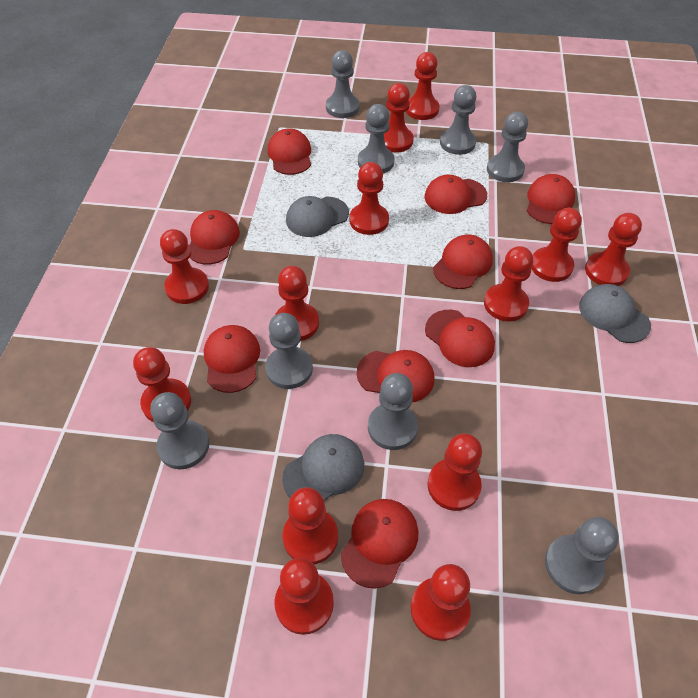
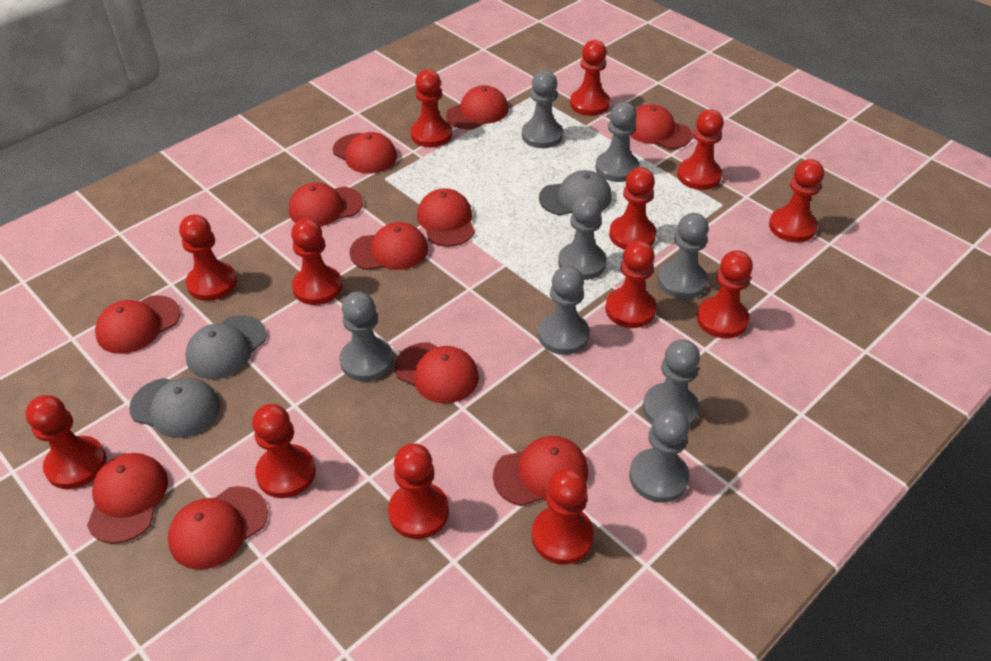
red cap: 9 -> 11

